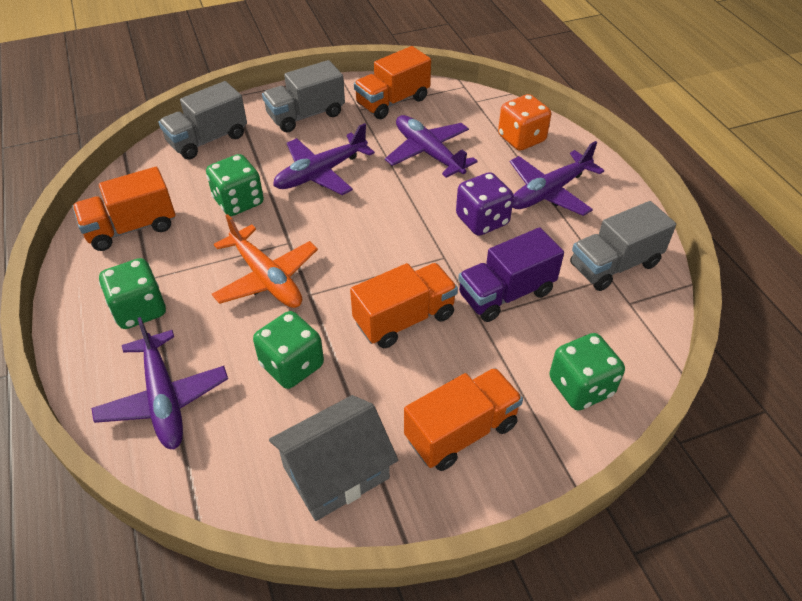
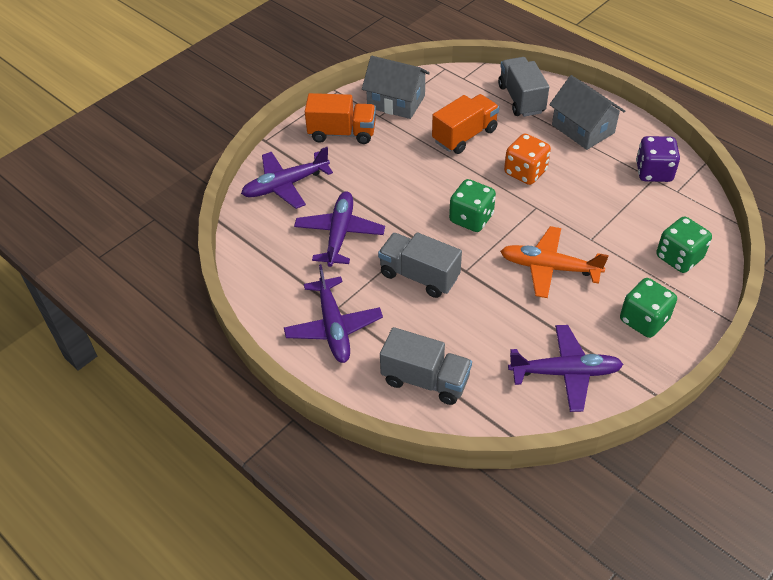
green dice: 4 -> 3
grey house: 1 -> 2
orange truck: 4 -> 2
purple truck: 1 -> 0

